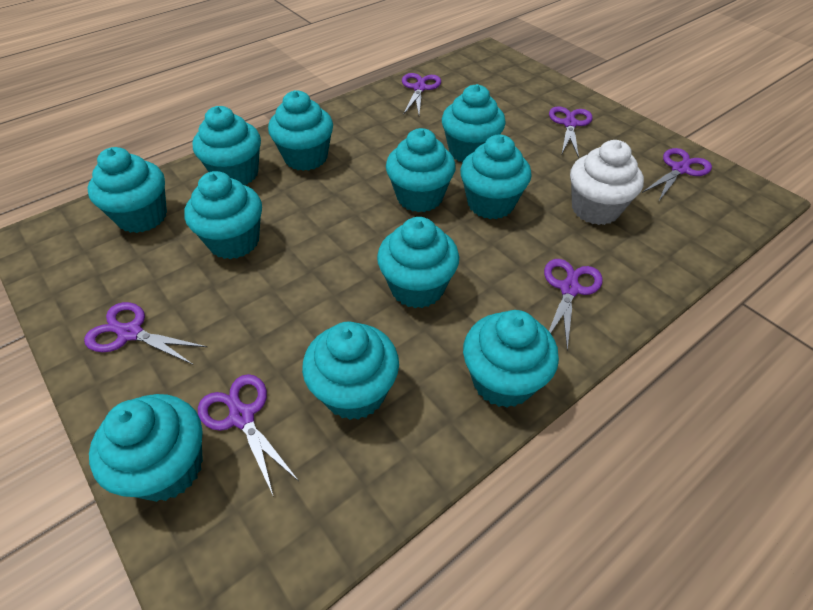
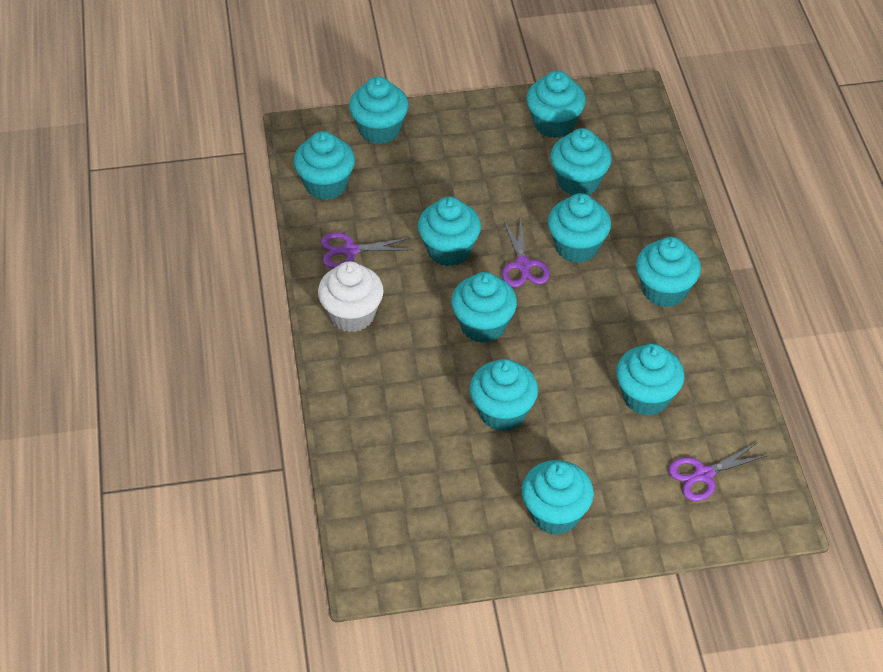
purple scissors: 6 -> 3

